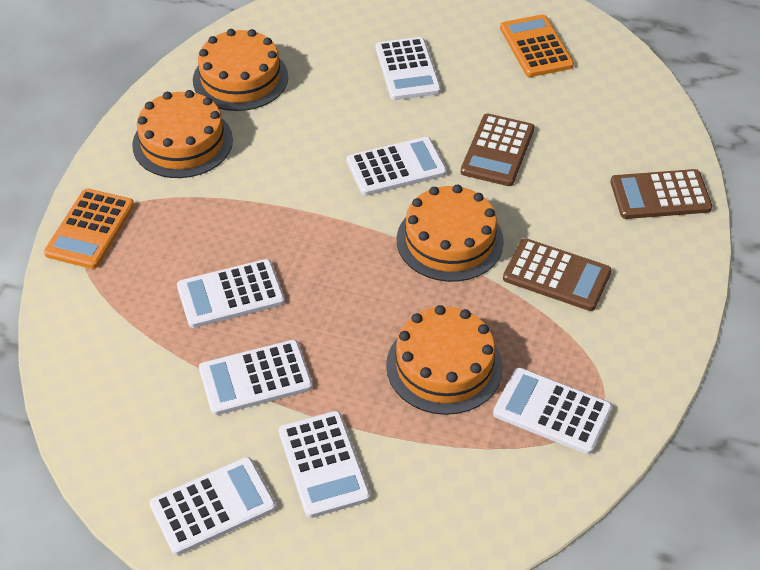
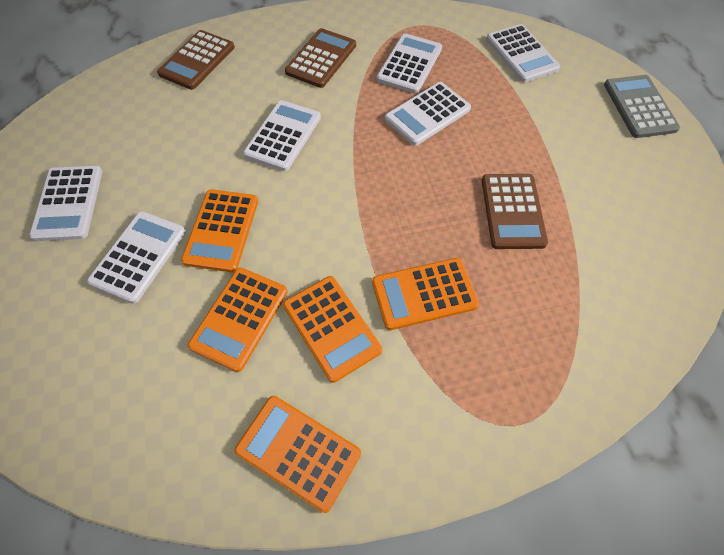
grey calculator: 0 -> 1
orange cake: 4 -> 0
orange calculator: 2 -> 5
white calculator: 7 -> 6

